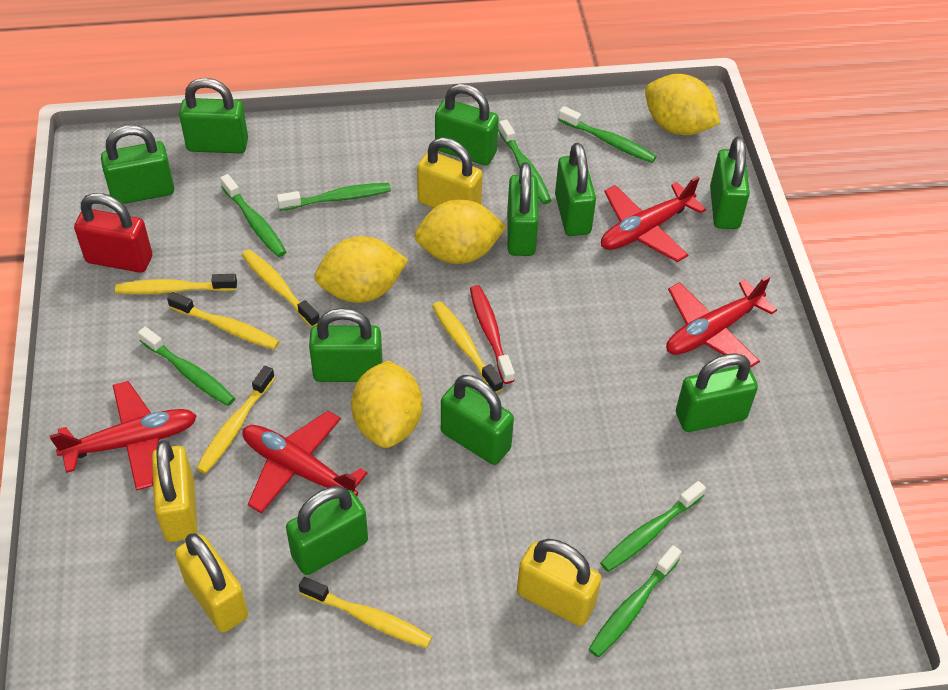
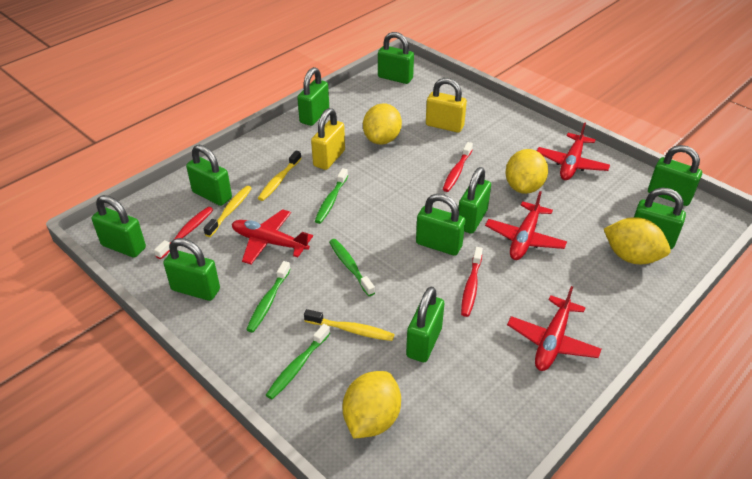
green toothbrush: 7 -> 4
red padlock: 1 -> 0
red toothbrush: 1 -> 3
yellow padlock: 4 -> 2
yellow toothbrush: 6 -> 3

